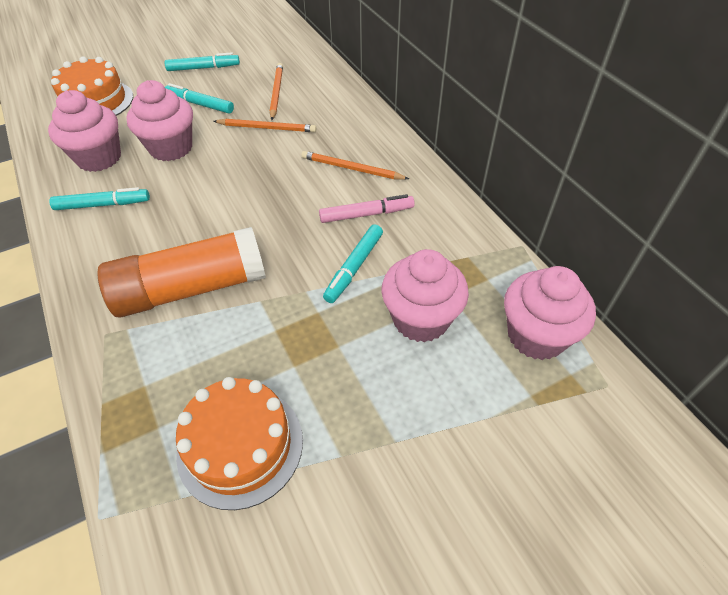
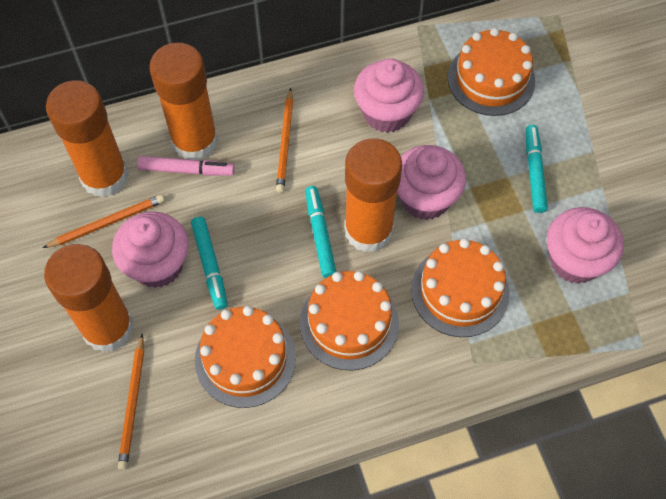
orange cake: 2 -> 4
orange glue stick: 1 -> 4
turquoise marker: 4 -> 3

